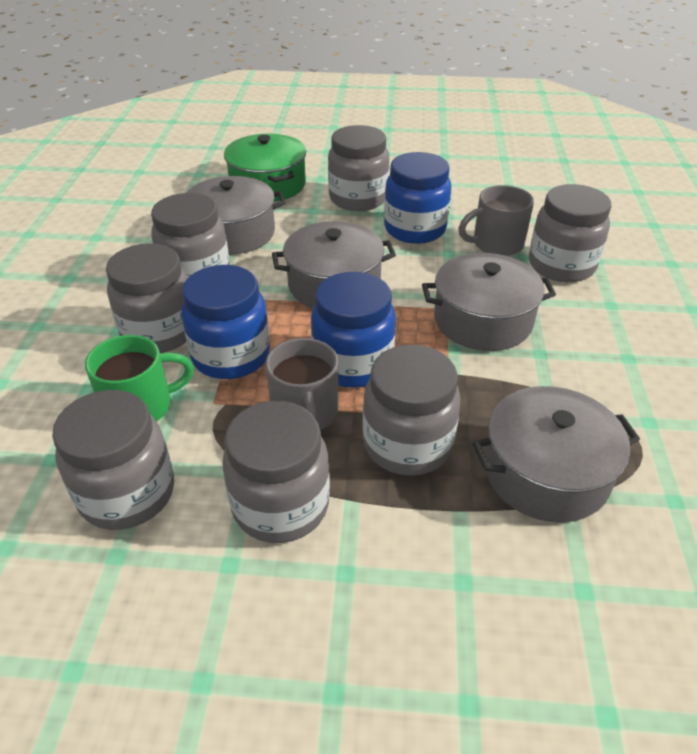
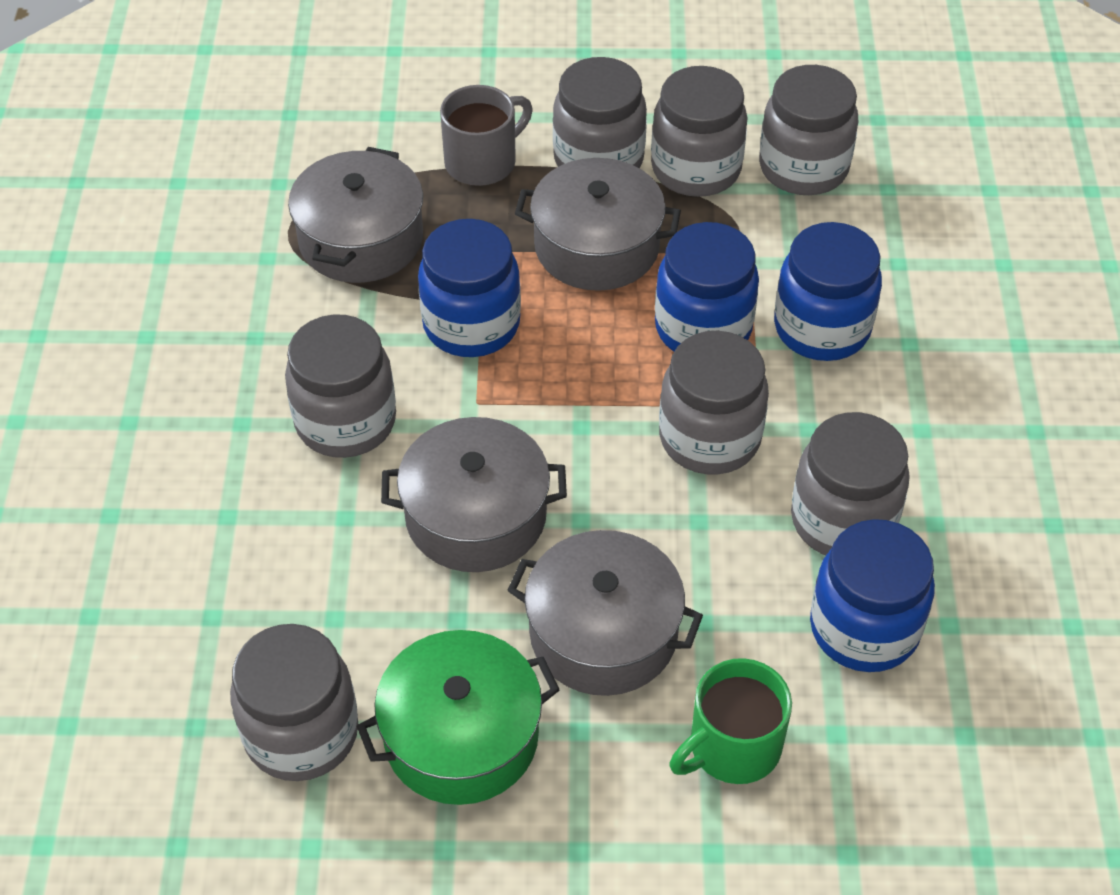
blue jar: 3 -> 4
grey mug: 2 -> 1

